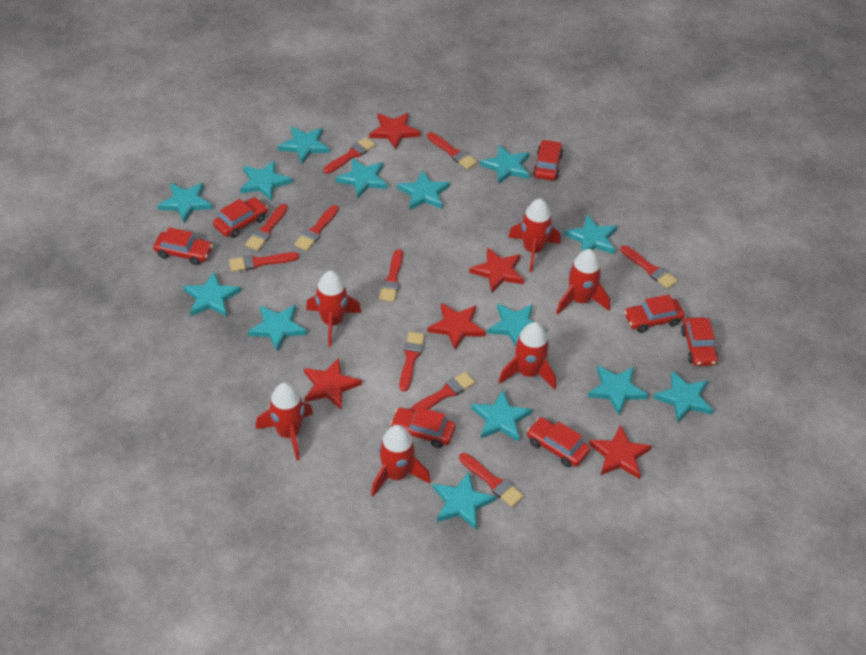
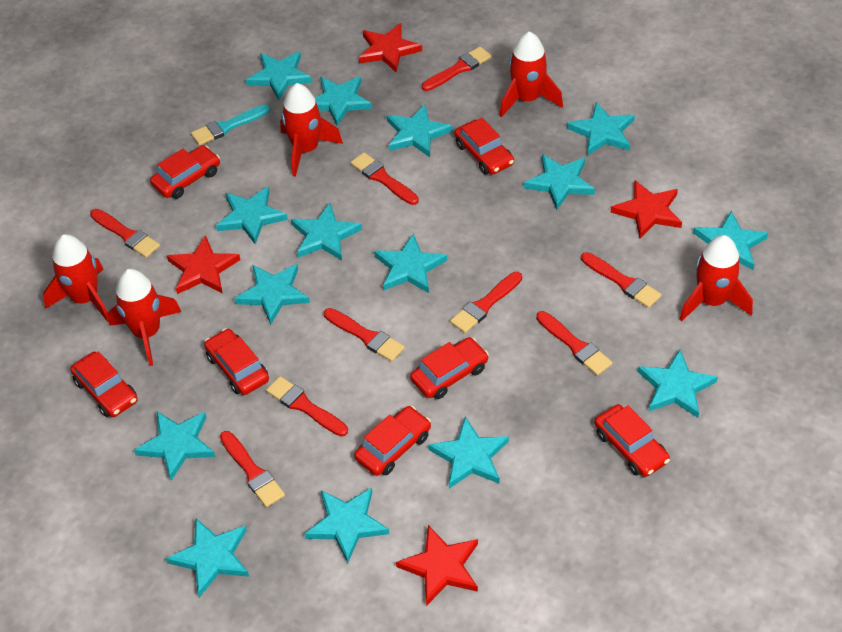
red brush: 10 -> 9
red rocket: 6 -> 5
red star: 5 -> 4
turquoise brush: 0 -> 1
turquoise star: 14 -> 15

